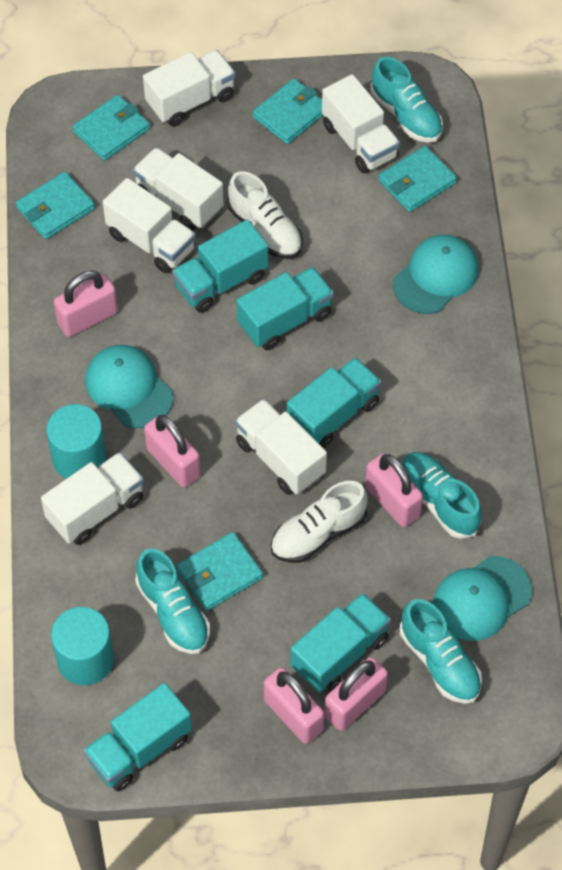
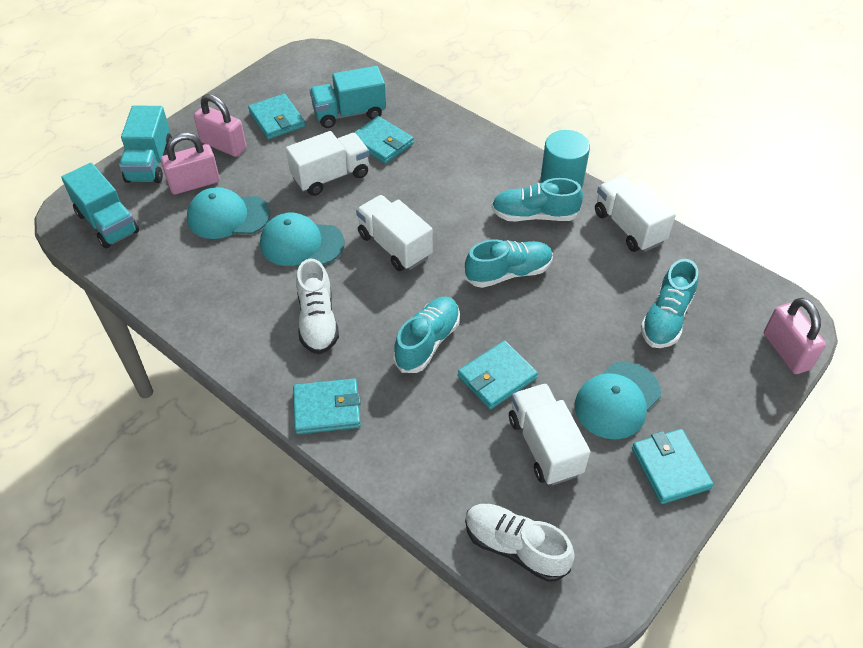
pink padlock: 5 -> 3
turquoise cylinder: 2 -> 1
turquoise truck: 5 -> 3
white truck: 6 -> 4

